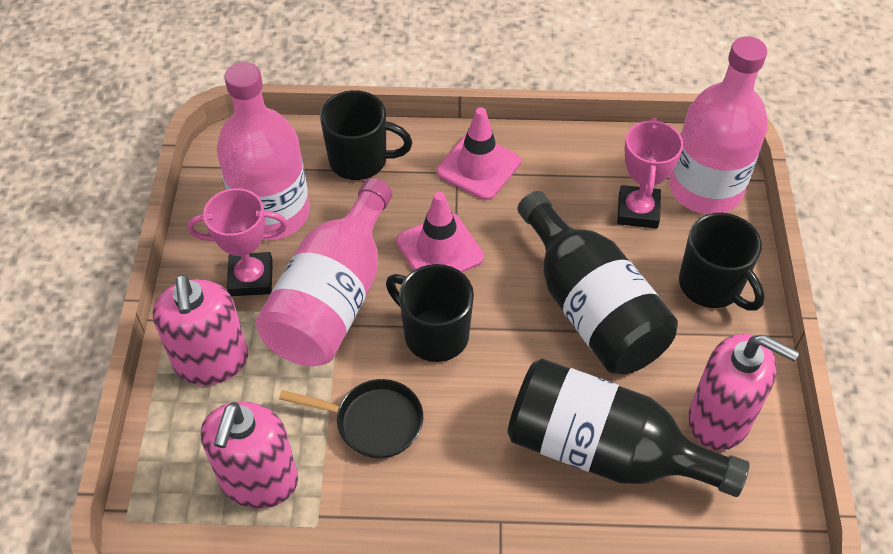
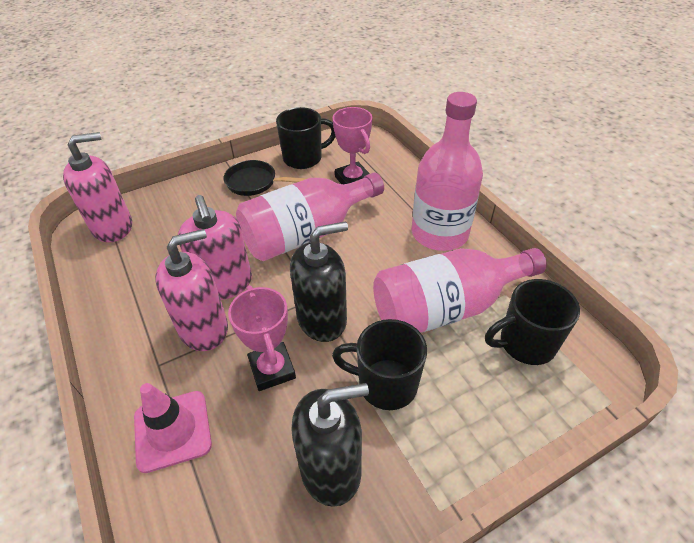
black bottle: 2 -> 0
black soap dispenser: 0 -> 2
pink traffic cone: 2 -> 1

